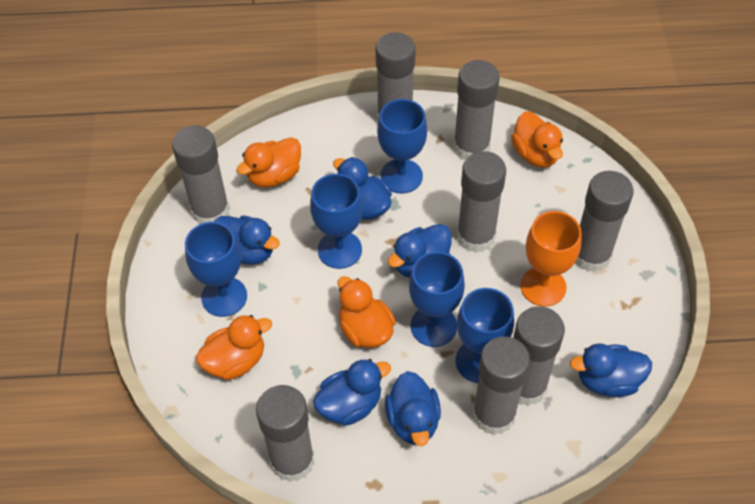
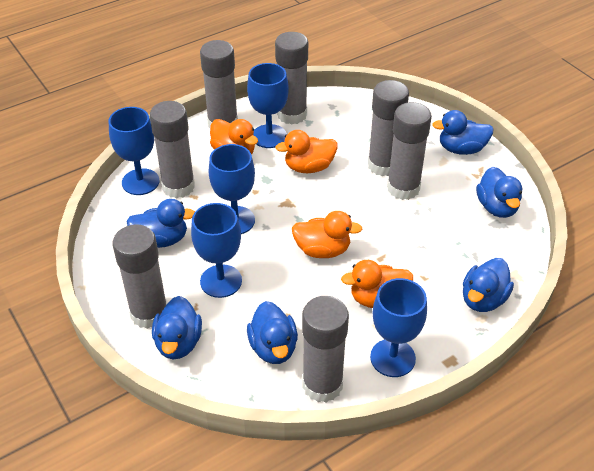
grey glue stick: 8 -> 7
orange goblet: 1 -> 0

